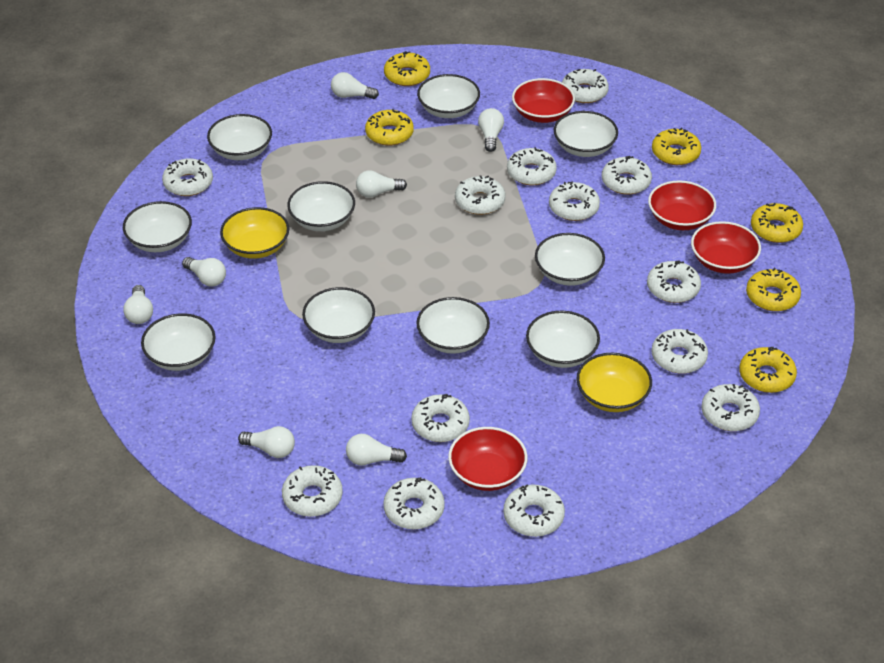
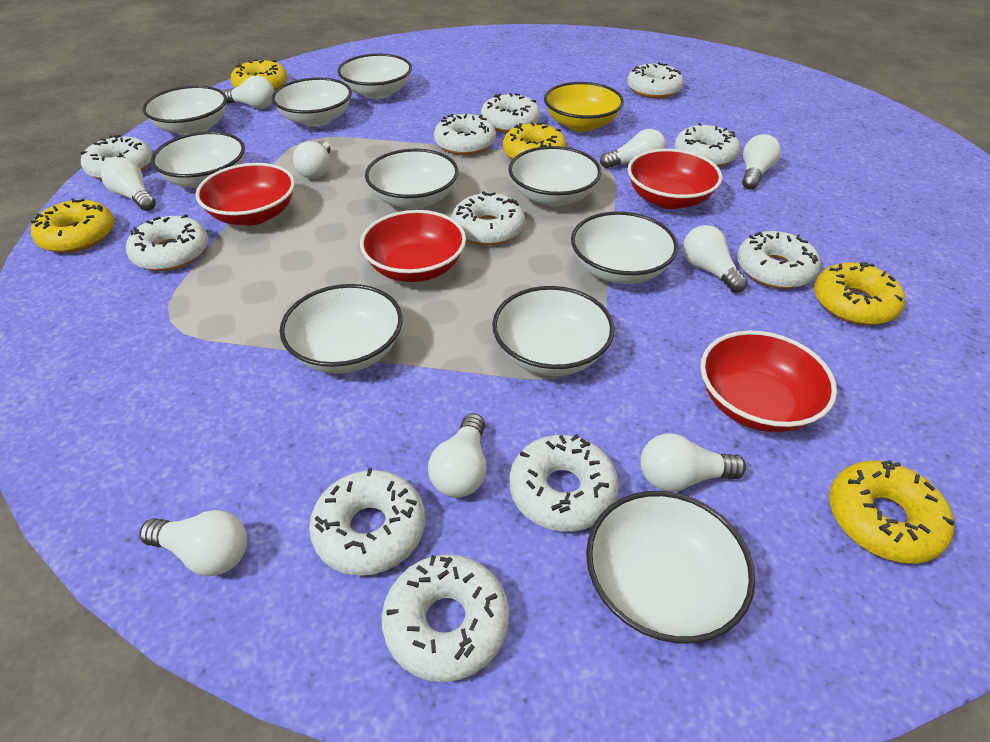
white donut: 13 -> 11
white light bulb: 7 -> 9
yellow bowl: 2 -> 1
yellow donut: 6 -> 5

